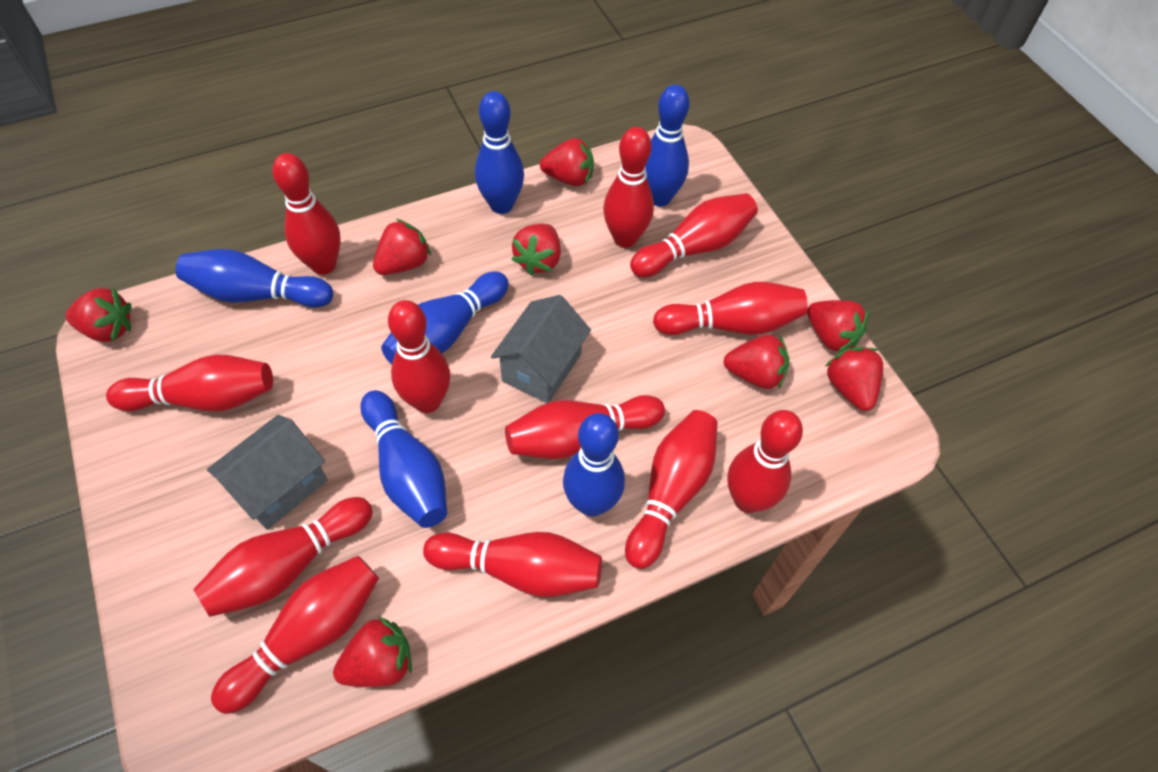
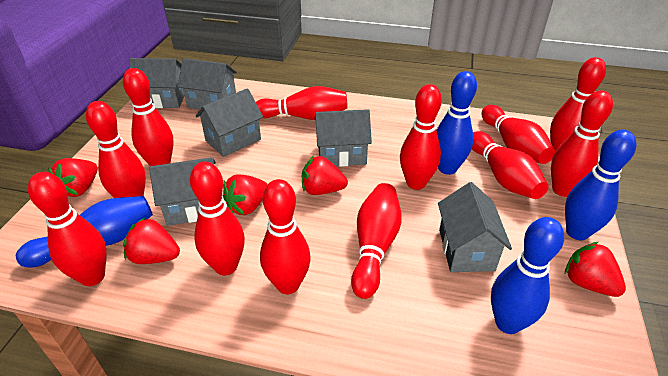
blue bowling pin: 6 -> 4
grey house: 2 -> 6
red strawberry: 8 -> 5

